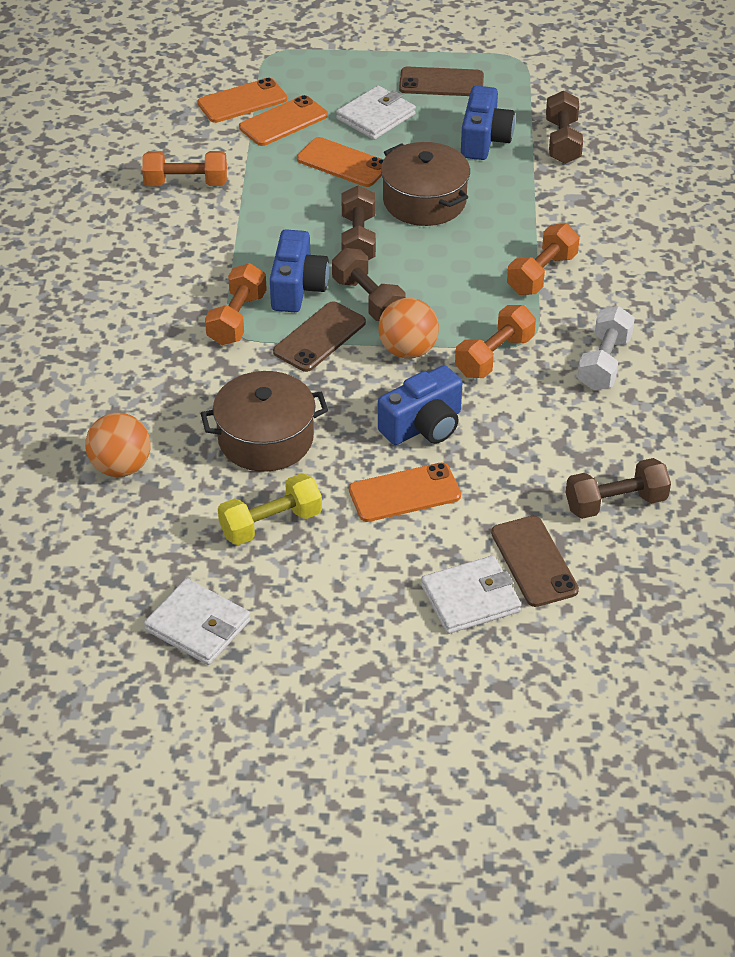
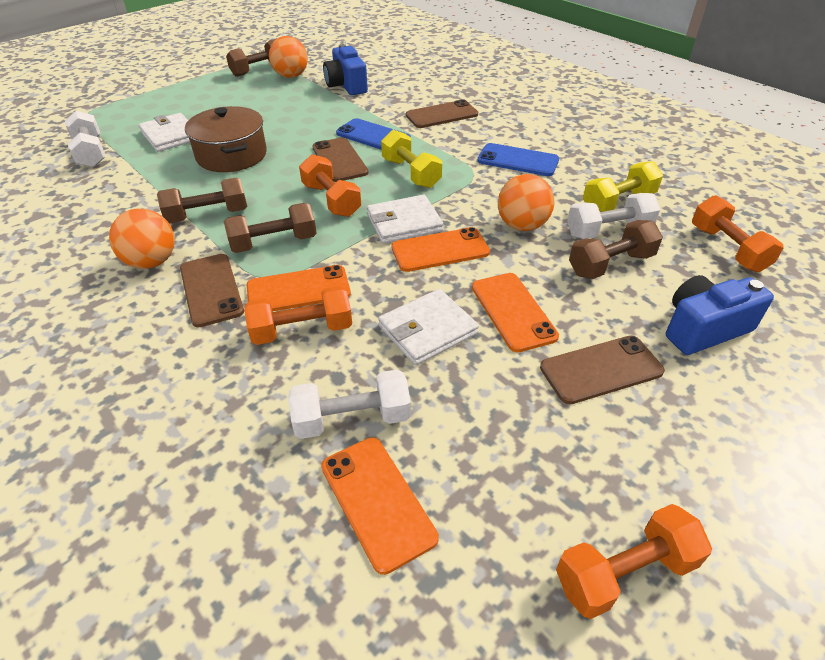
blue camera: 3 -> 2
blue phone: 0 -> 2
brown phone: 3 -> 4
brown pot: 2 -> 1
orange ball: 2 -> 3
white dumbbell: 1 -> 3
yellow dumbbell: 1 -> 2

